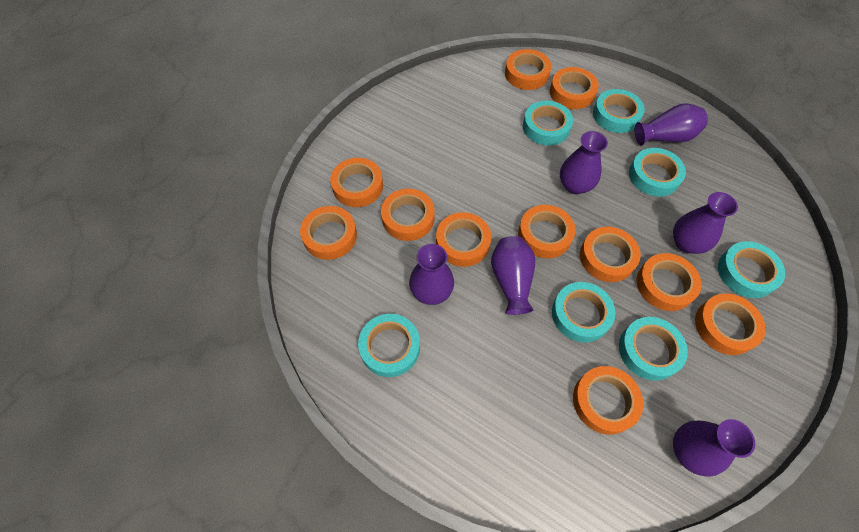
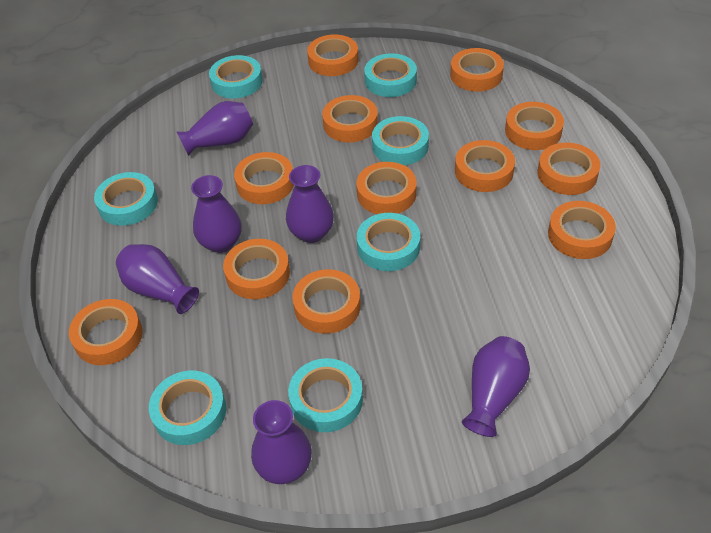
orange tape: 11 -> 12

